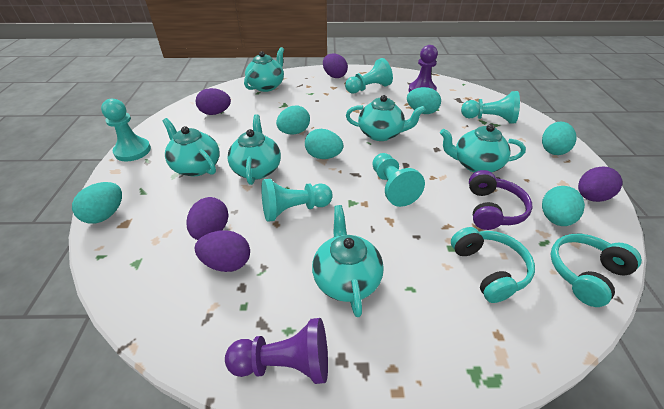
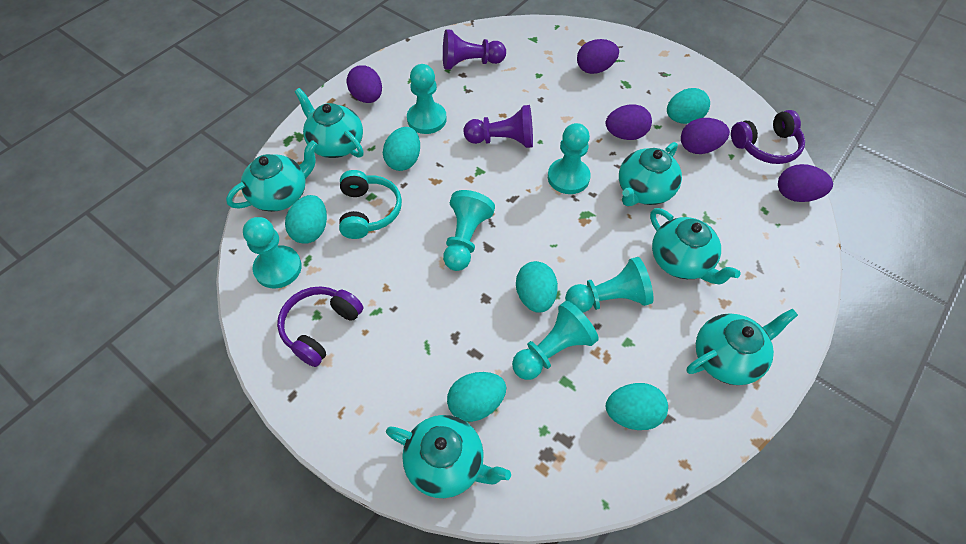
purple headphones: 1 -> 2
turquoise headphones: 2 -> 1
turquoise pawn: 5 -> 6

